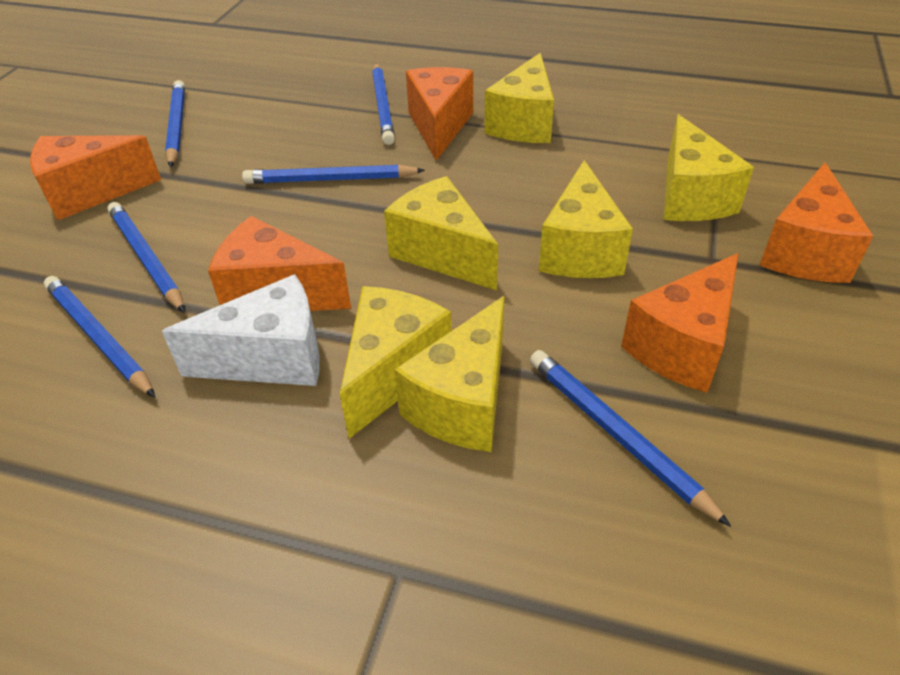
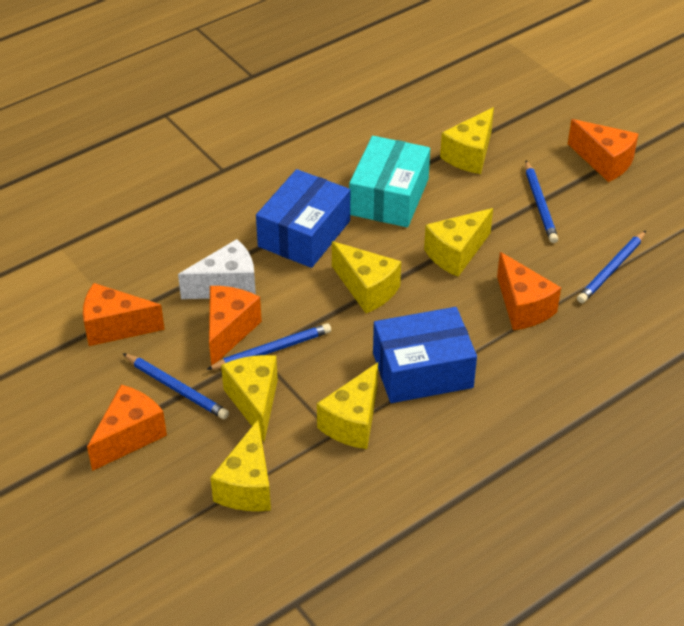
blue box: 0 -> 2
blue pencil: 6 -> 4
turquoise box: 0 -> 1

